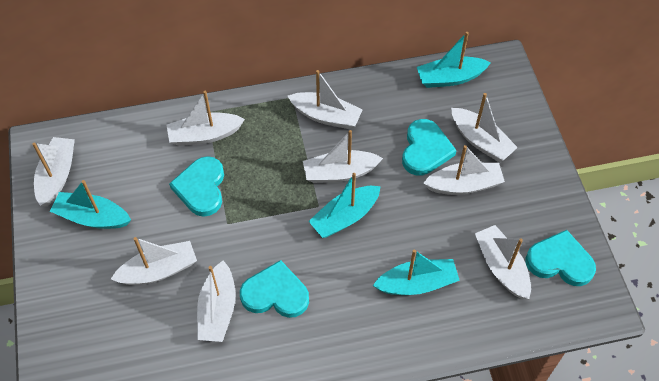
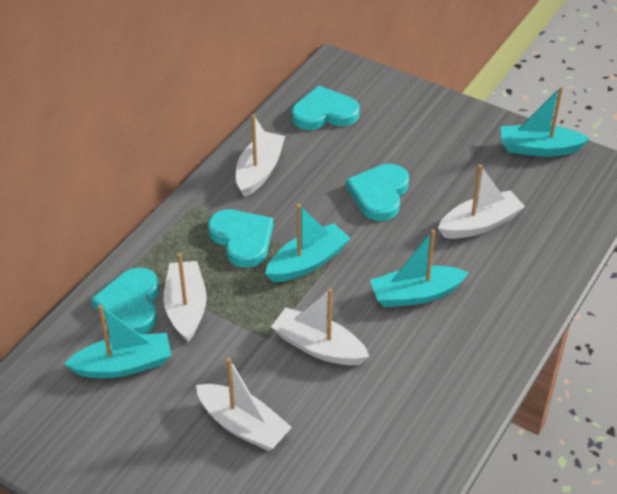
white boat: 9 -> 5

